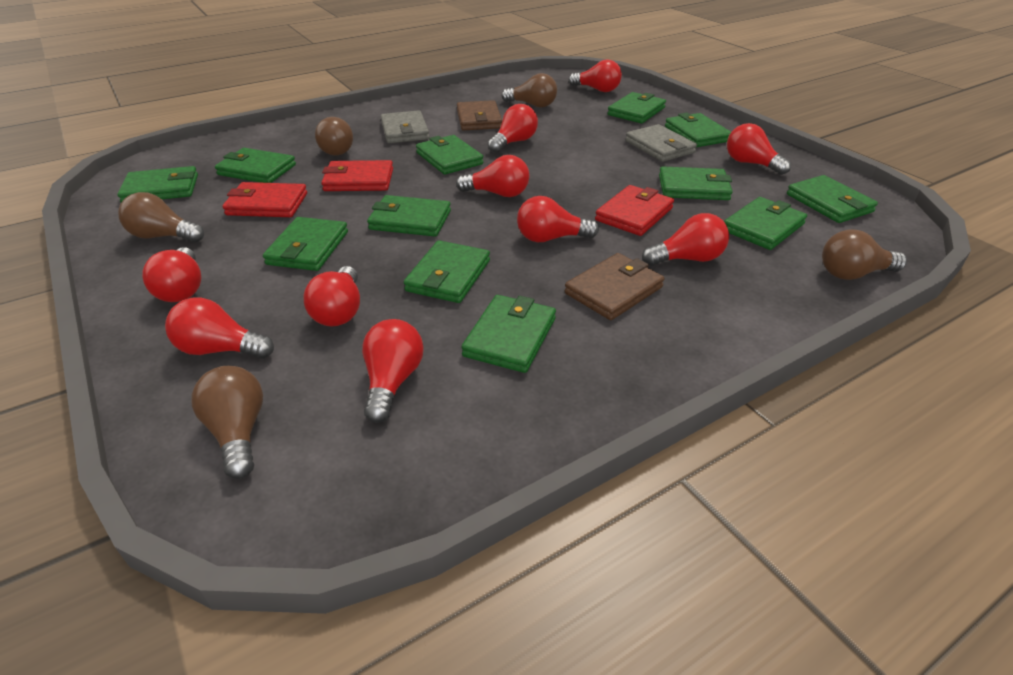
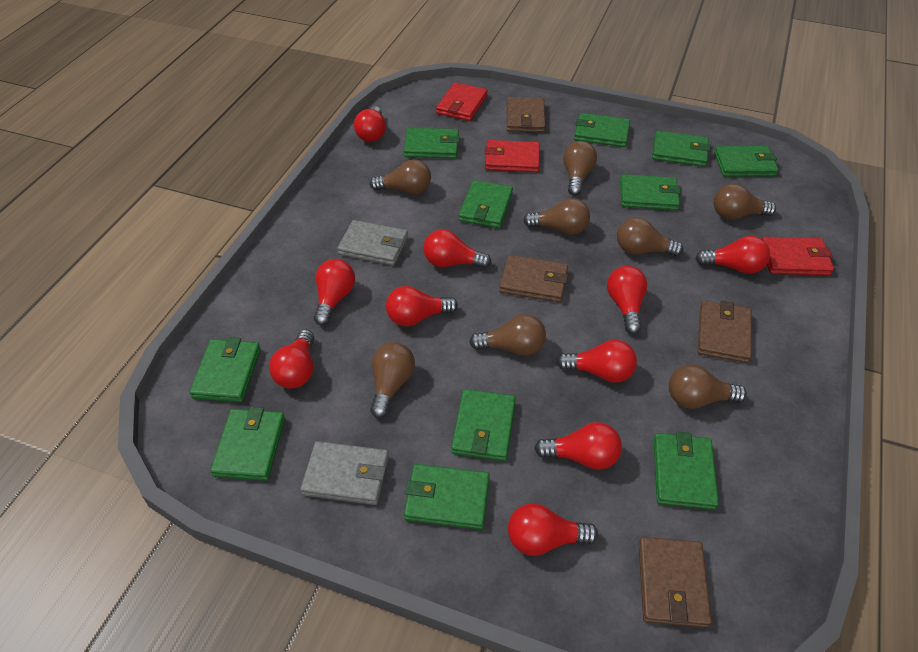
brown light bulb: 5 -> 8
brown wallet: 2 -> 4
green wallet: 12 -> 11

